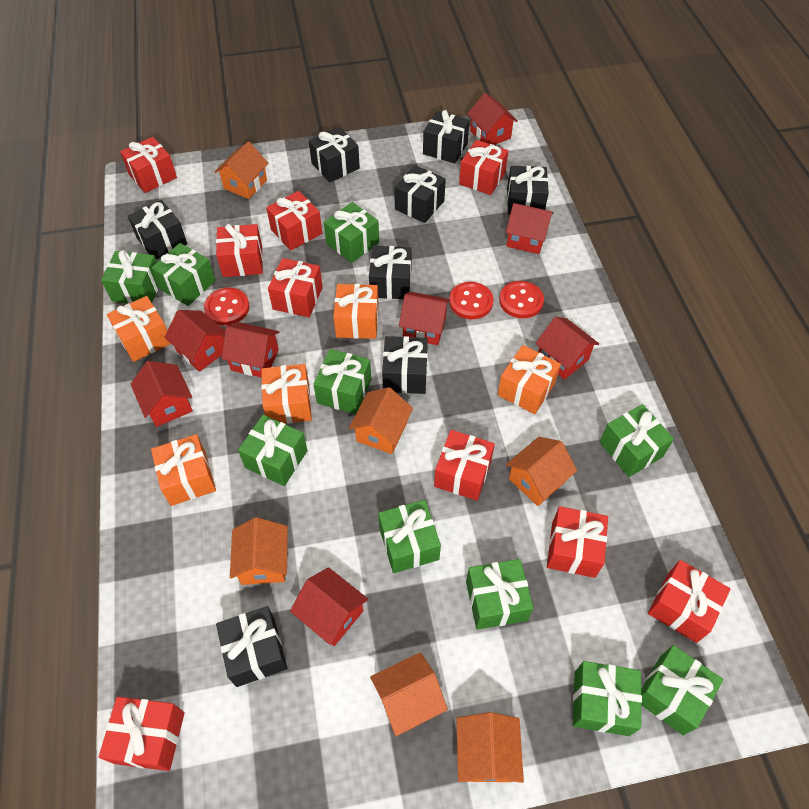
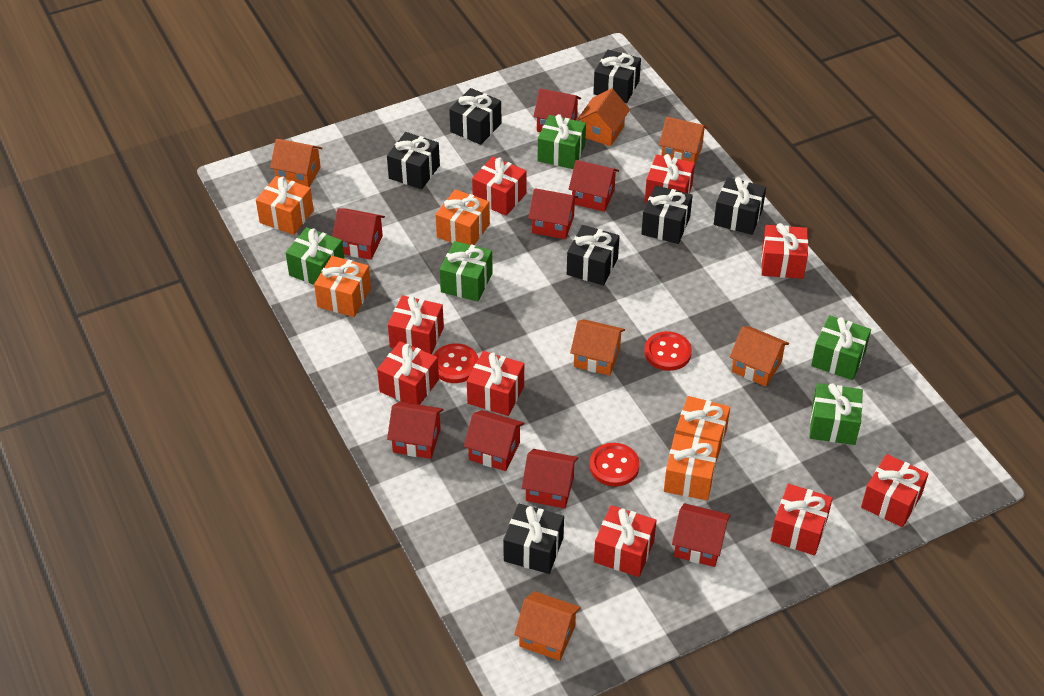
black gift: 8 -> 7
green gift: 10 -> 5

